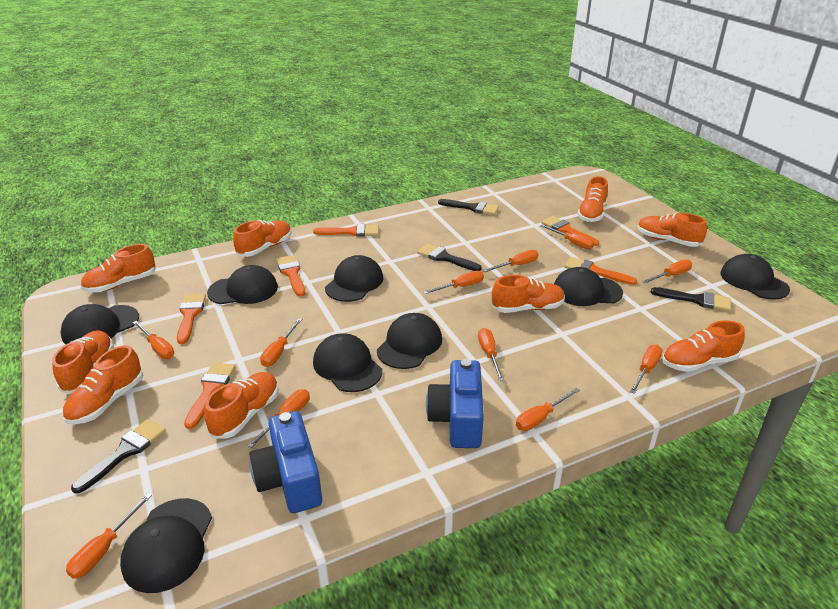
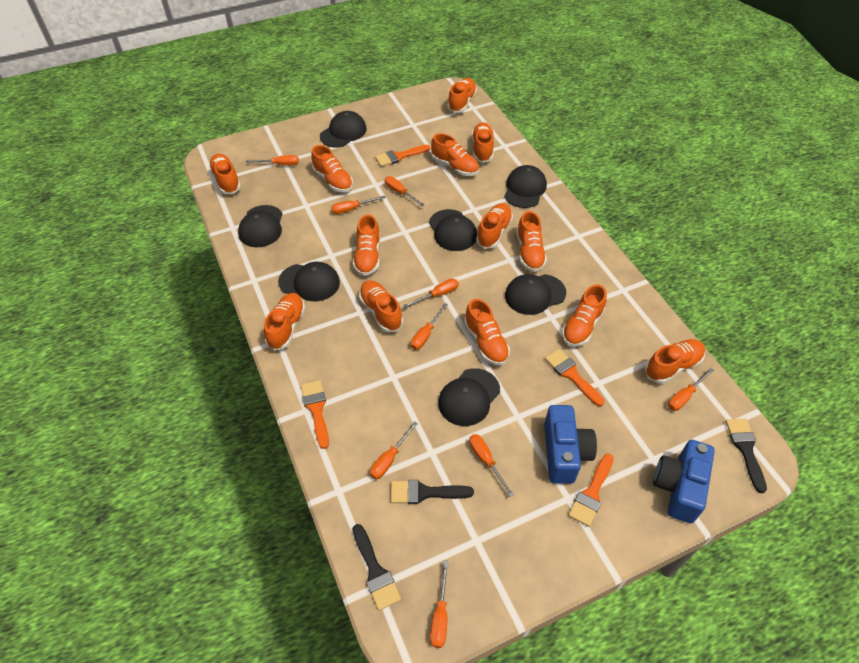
black brush: 4 -> 3
black cap: 8 -> 7
orange brush: 6 -> 4
orange screwdriver: 11 -> 9
orange shoe: 9 -> 13

